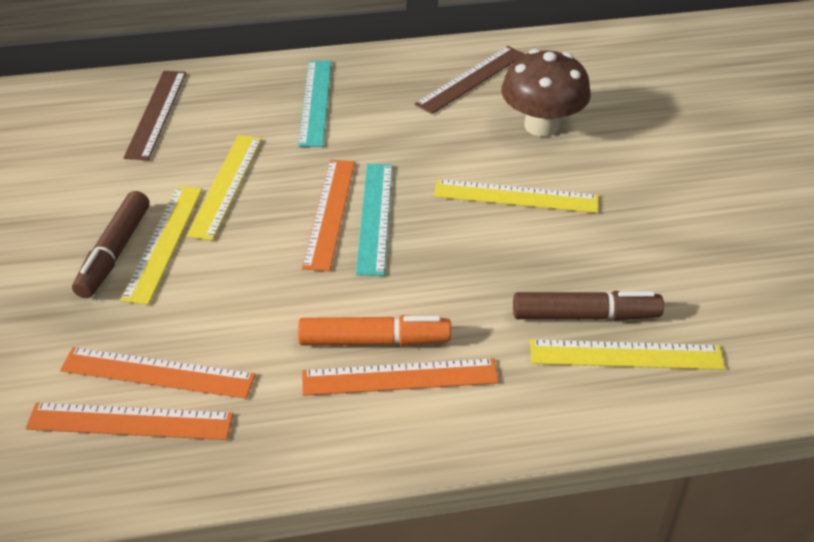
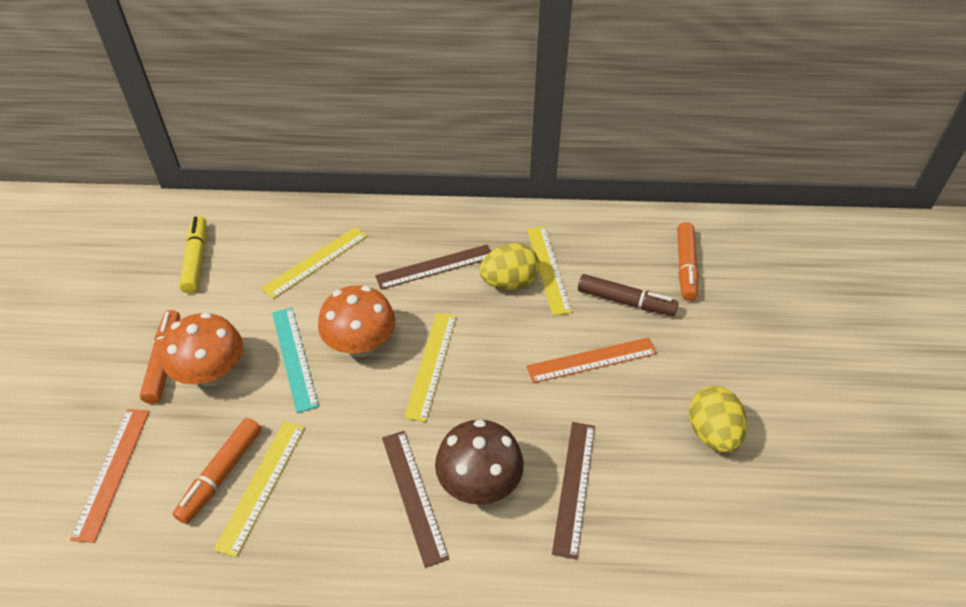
brown marker: 2 -> 1
brown ruler: 2 -> 3
orange marker: 1 -> 3
orange mushroom: 0 -> 2
orange ruler: 4 -> 2
turquoise ruler: 2 -> 1
yellow egg: 0 -> 2
yellow marker: 0 -> 1

